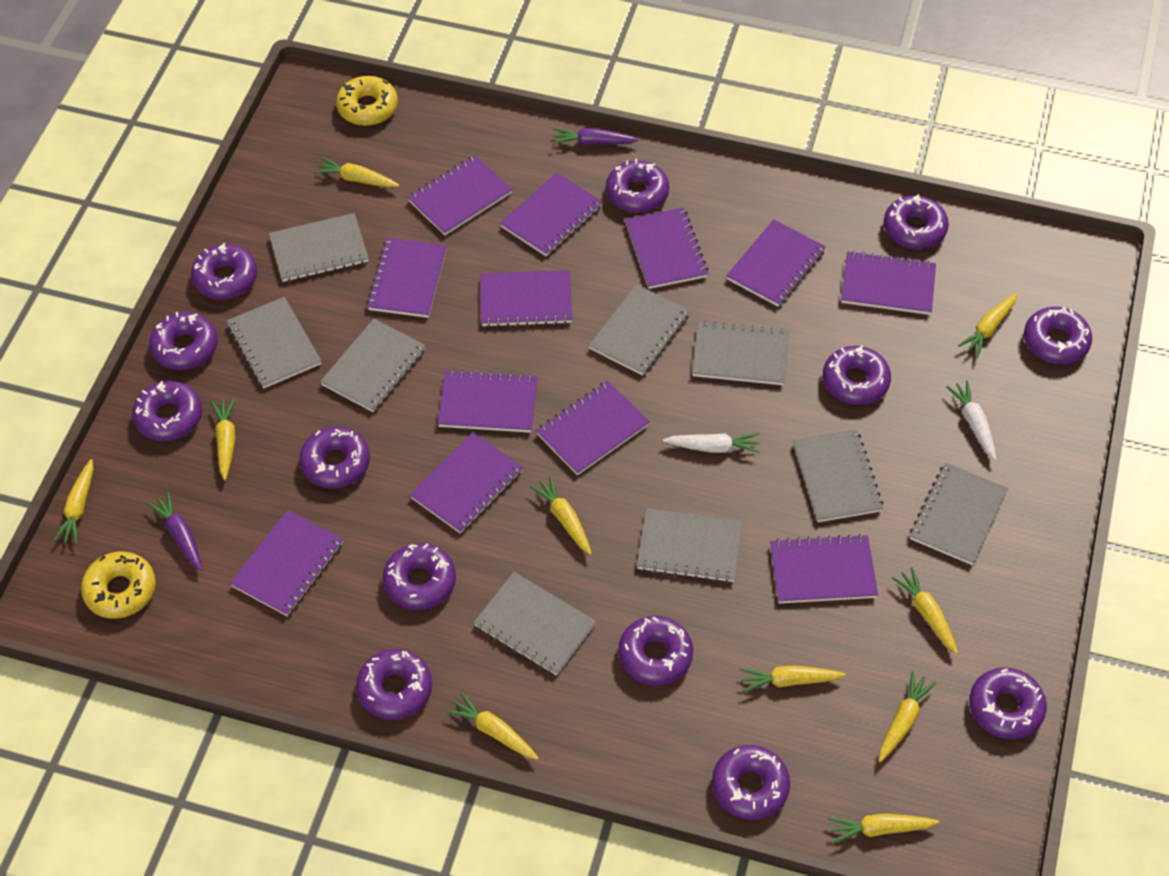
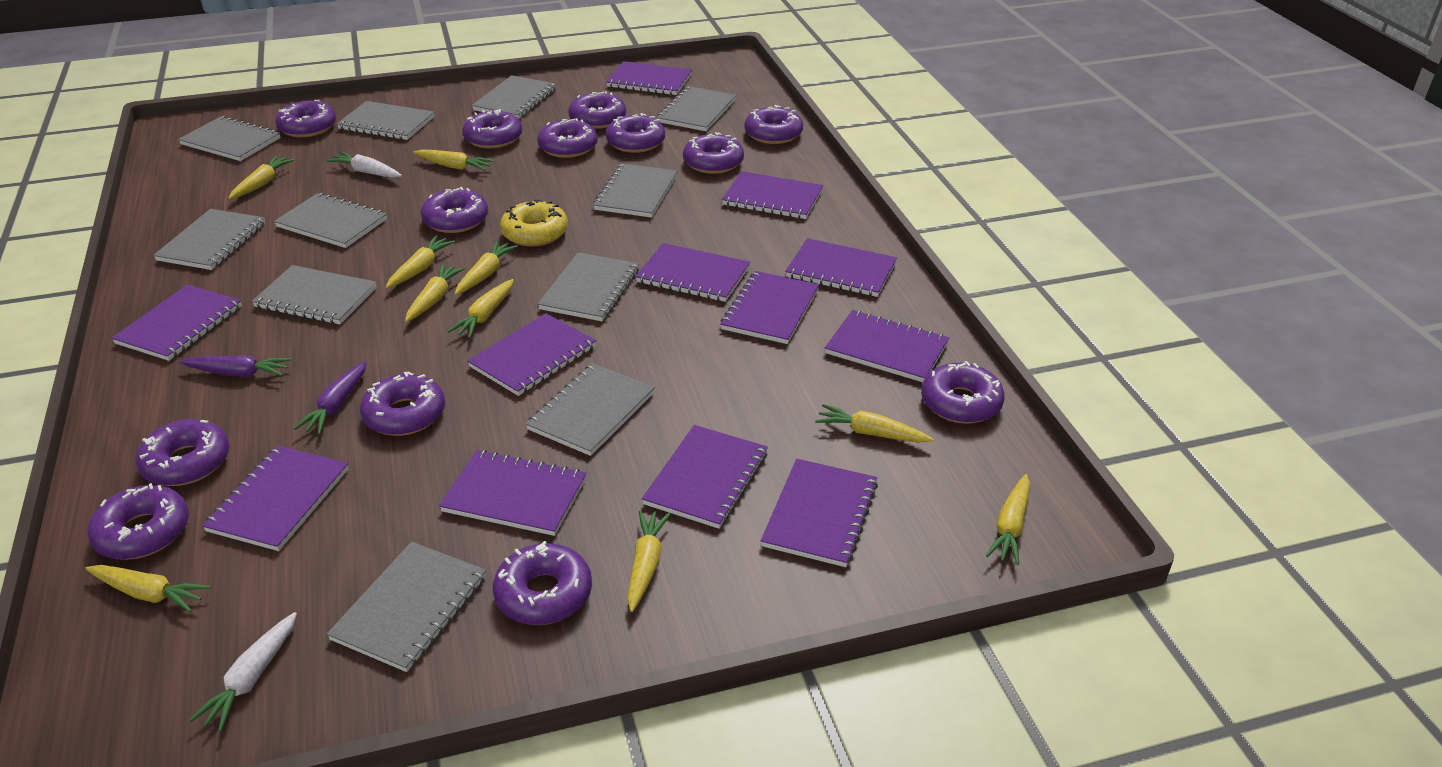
grey notebook: 9 -> 11
yellow donut: 2 -> 1

